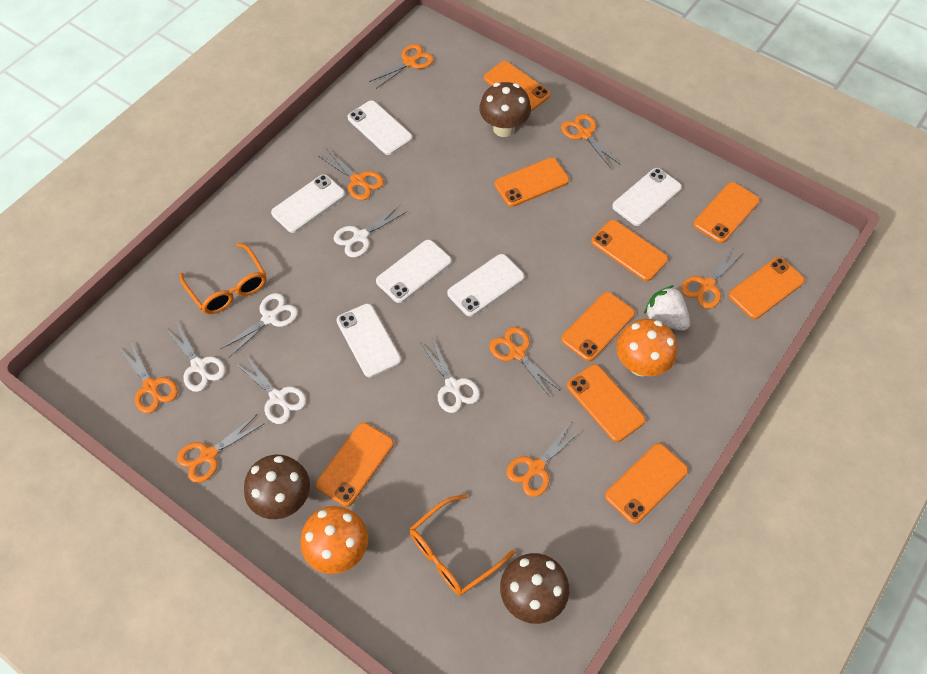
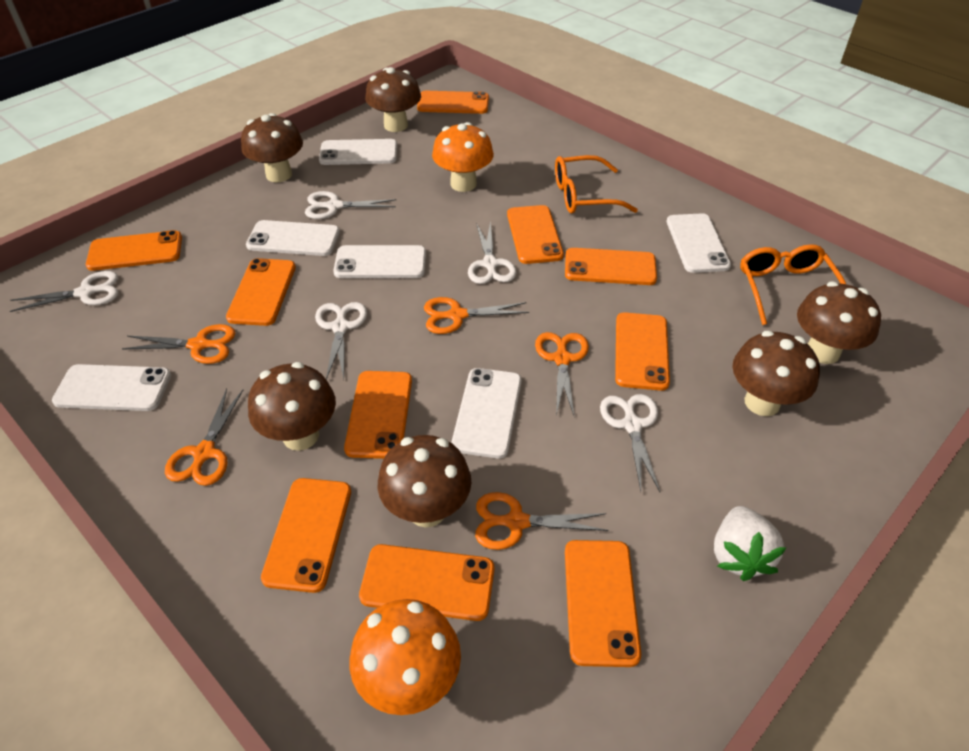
brown mushroom: 3 -> 6
orange phone: 9 -> 10
orange scissors: 8 -> 5

